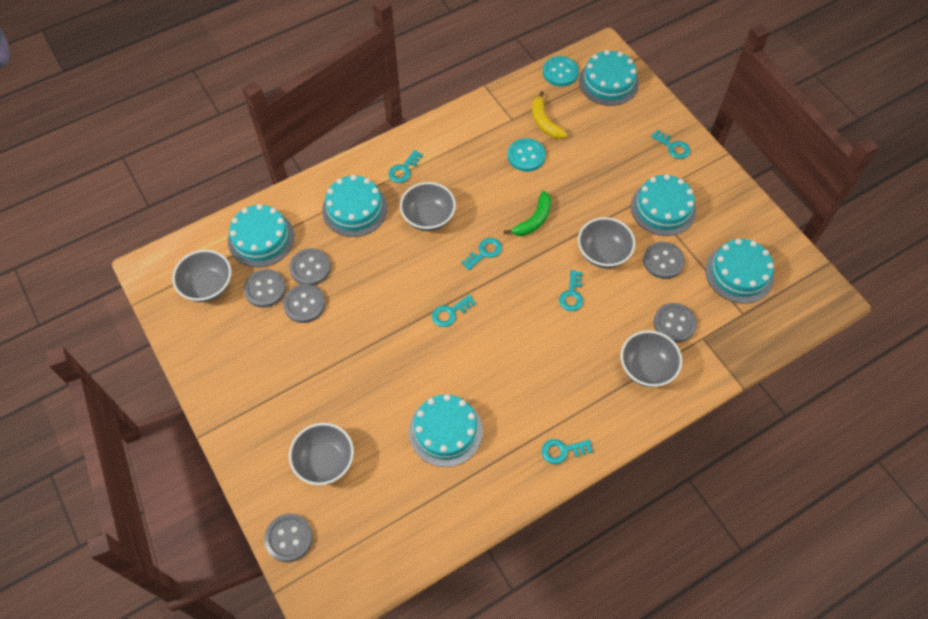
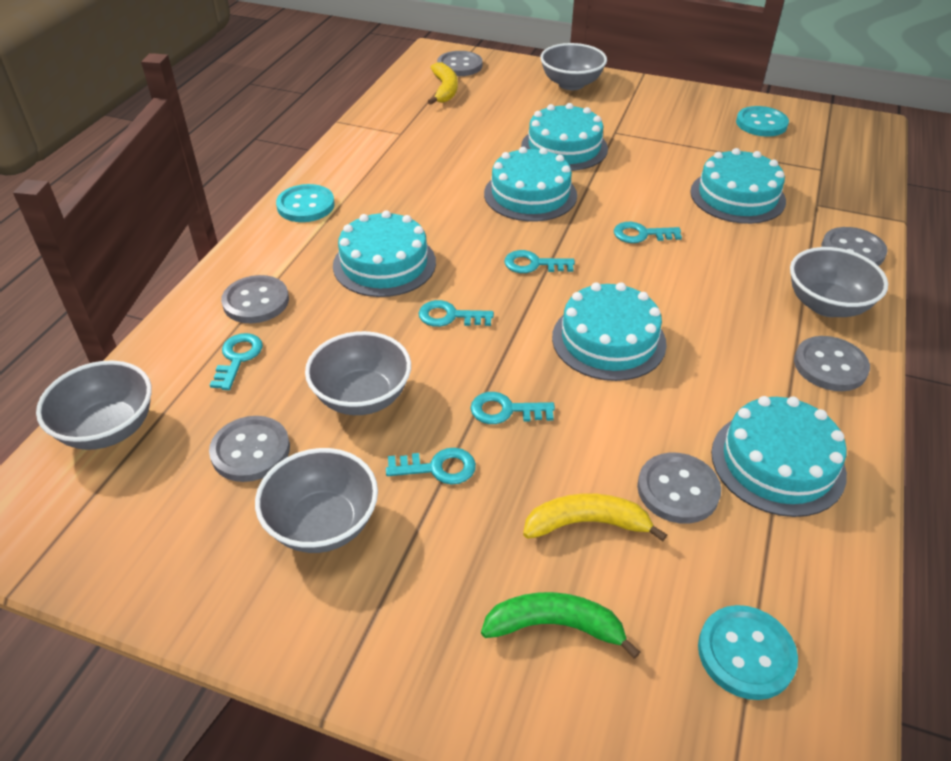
turquoise button: 2 -> 3
yellow banana: 1 -> 2

